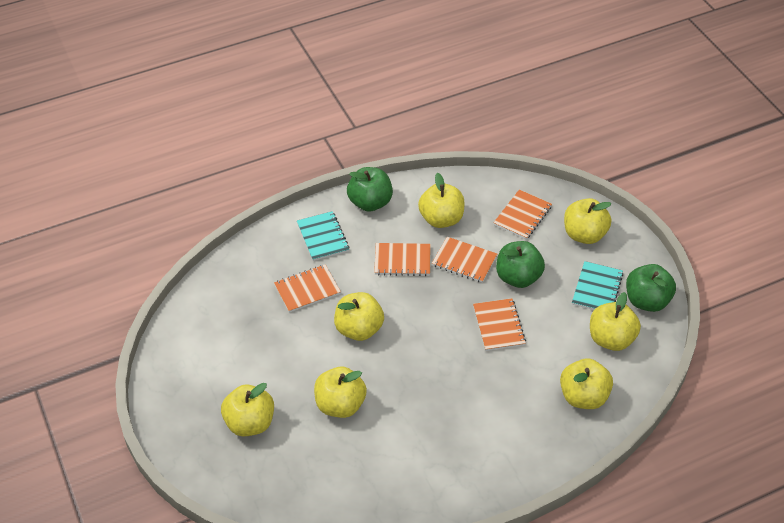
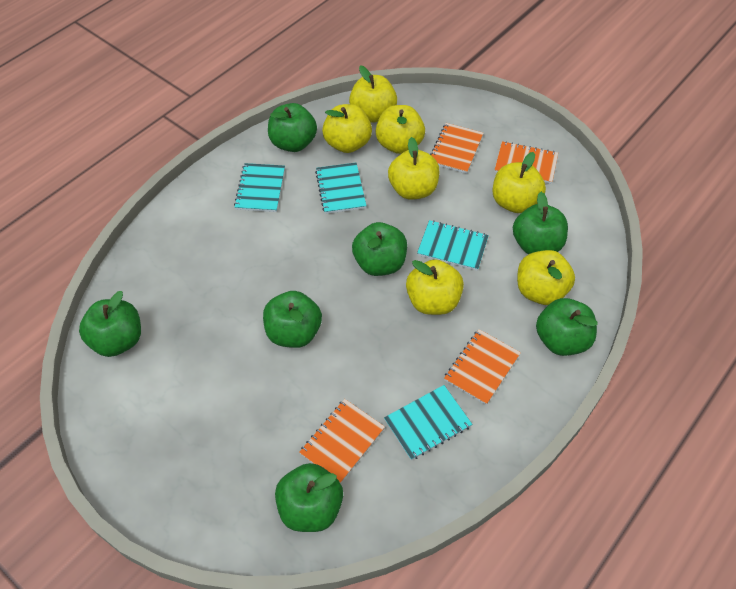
green apple: 3 -> 7
orange notebook: 5 -> 4
turquoise notebook: 2 -> 4

